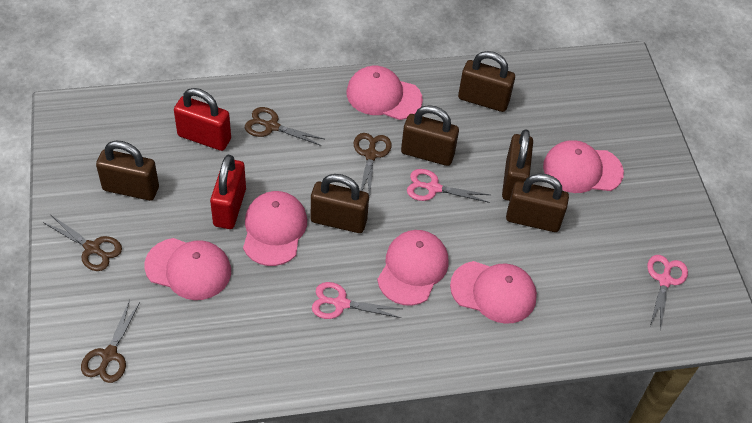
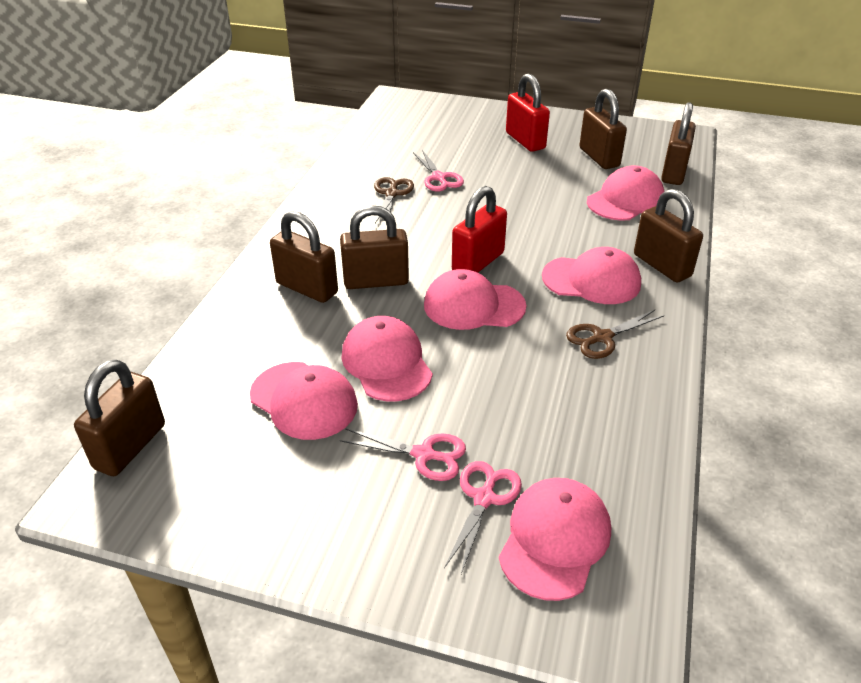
brown scissors: 4 -> 2

